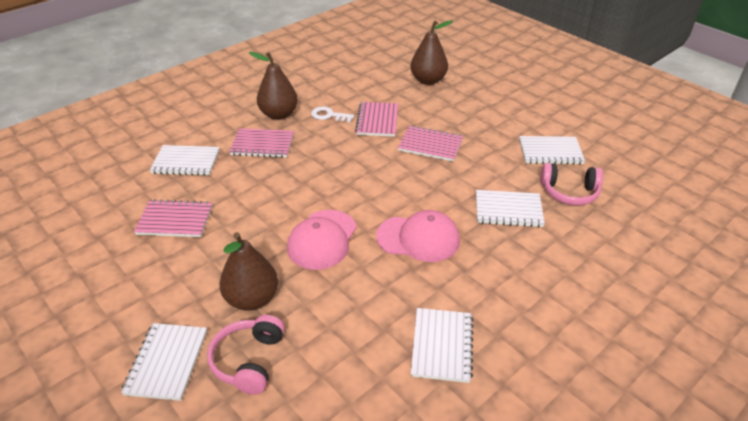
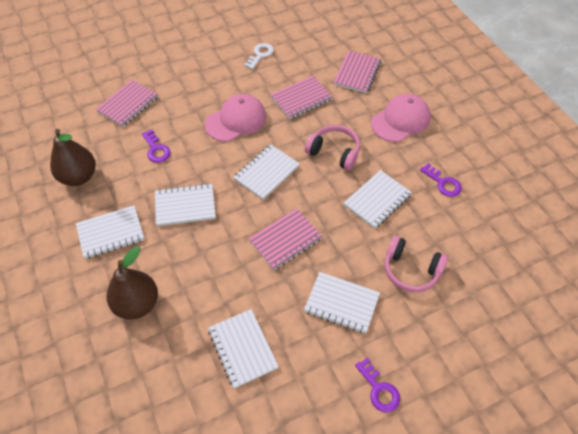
brown pear: 3 -> 2
purple key: 0 -> 3
white notebook: 5 -> 6

